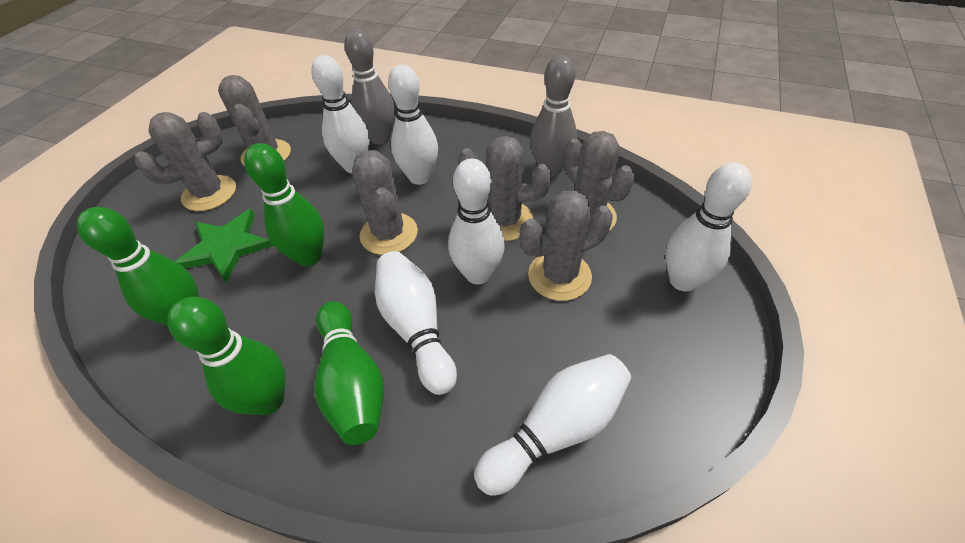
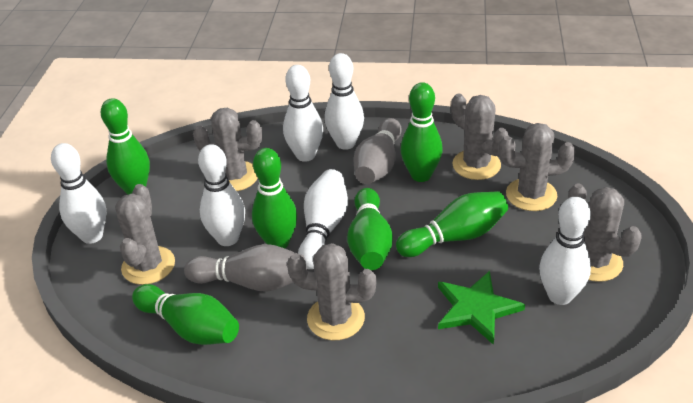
green bowling pin: 4 -> 6

